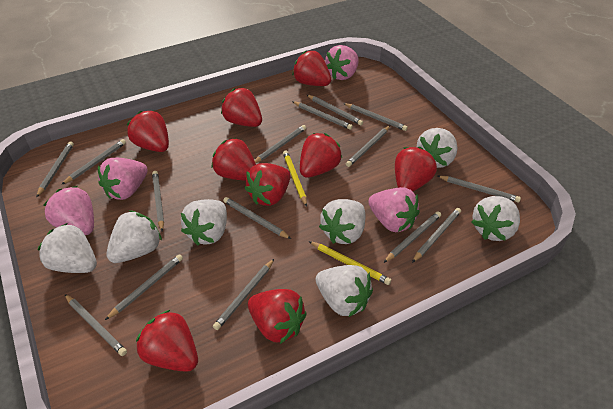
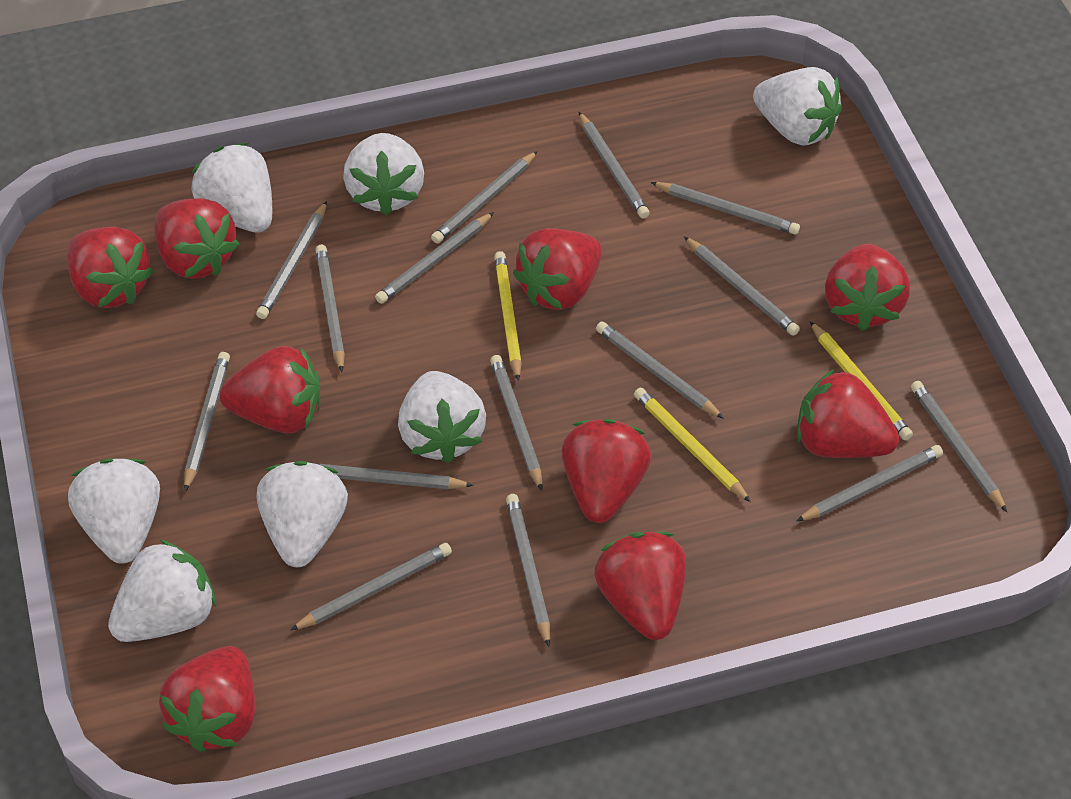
pink strawberry: 4 -> 0
yellow pencil: 2 -> 3

